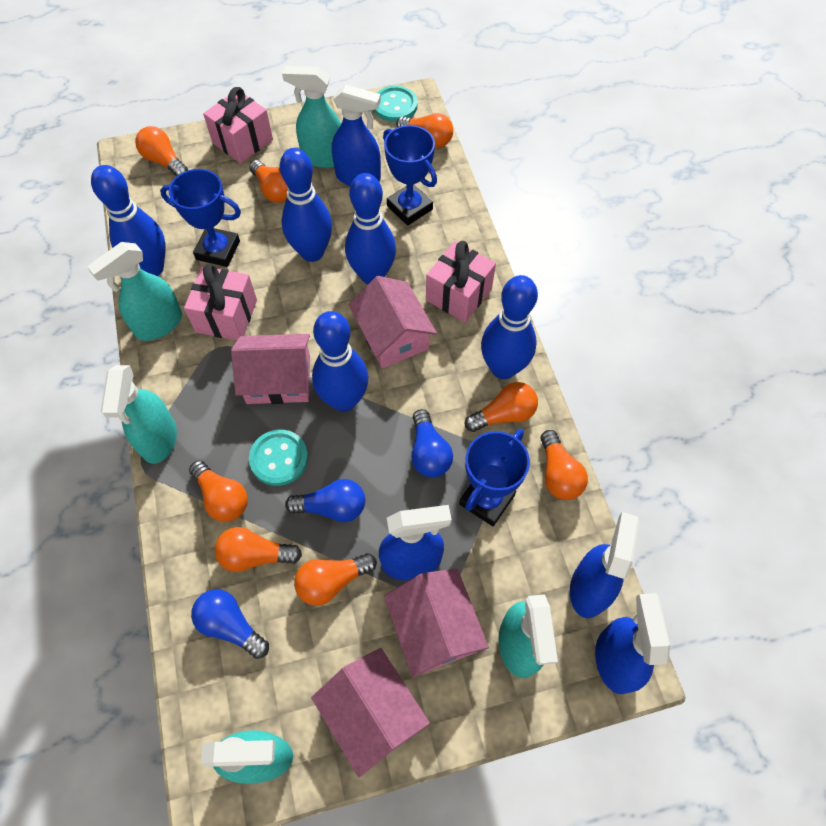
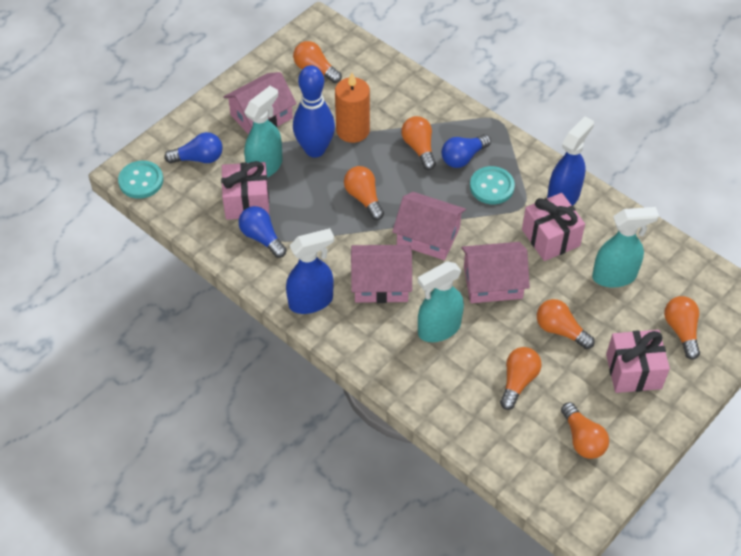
blue bowling pin: 5 -> 1
blue spray bottle: 4 -> 2
blue trophy: 3 -> 0
orange candle: 0 -> 1
orange light bulb: 8 -> 7
turquoise spray bottle: 5 -> 3

